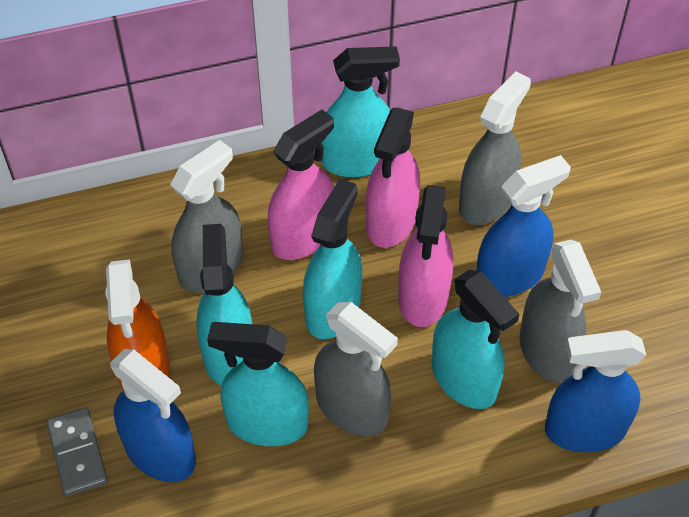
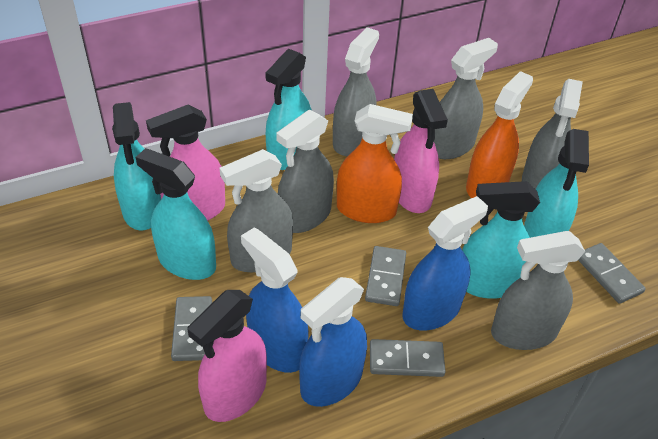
grey domino: 1 -> 4
grey spray bottle: 4 -> 6
orange spray bottle: 1 -> 2

